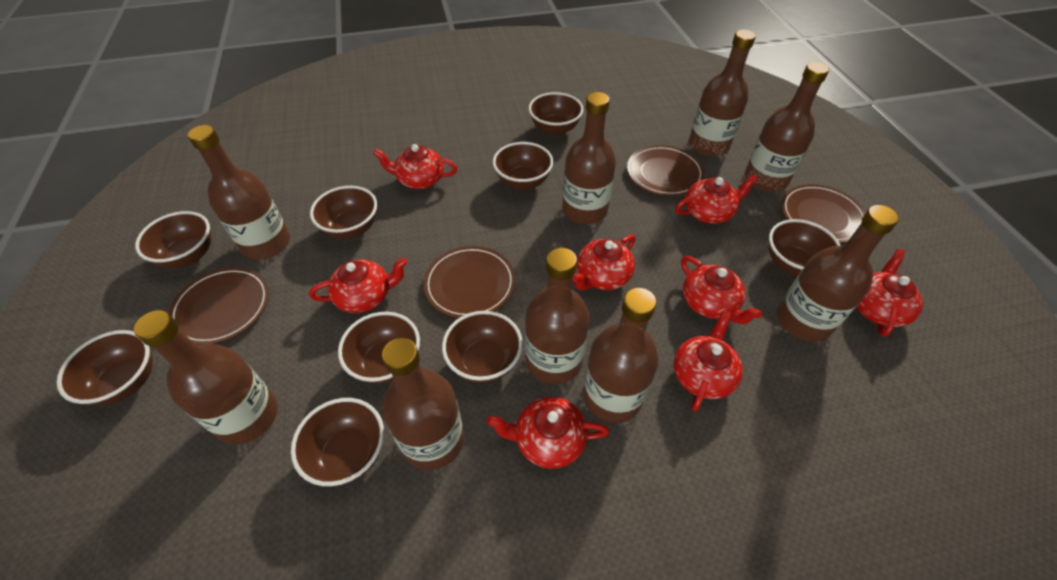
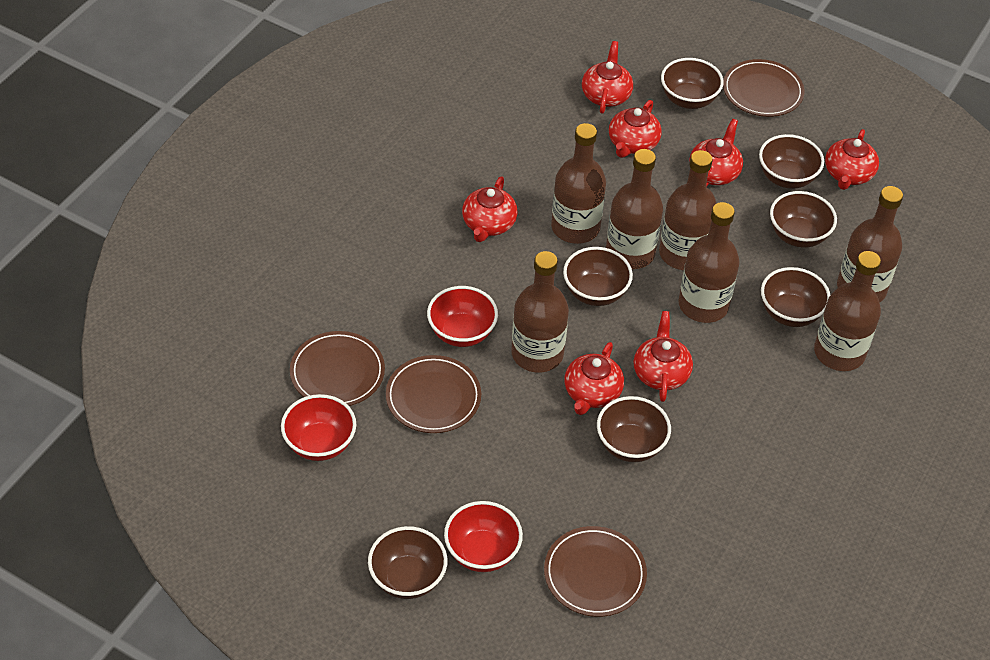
brown bottle: 9 -> 7
brown bowl: 9 -> 7
red bowl: 0 -> 3
red teapot: 8 -> 7

